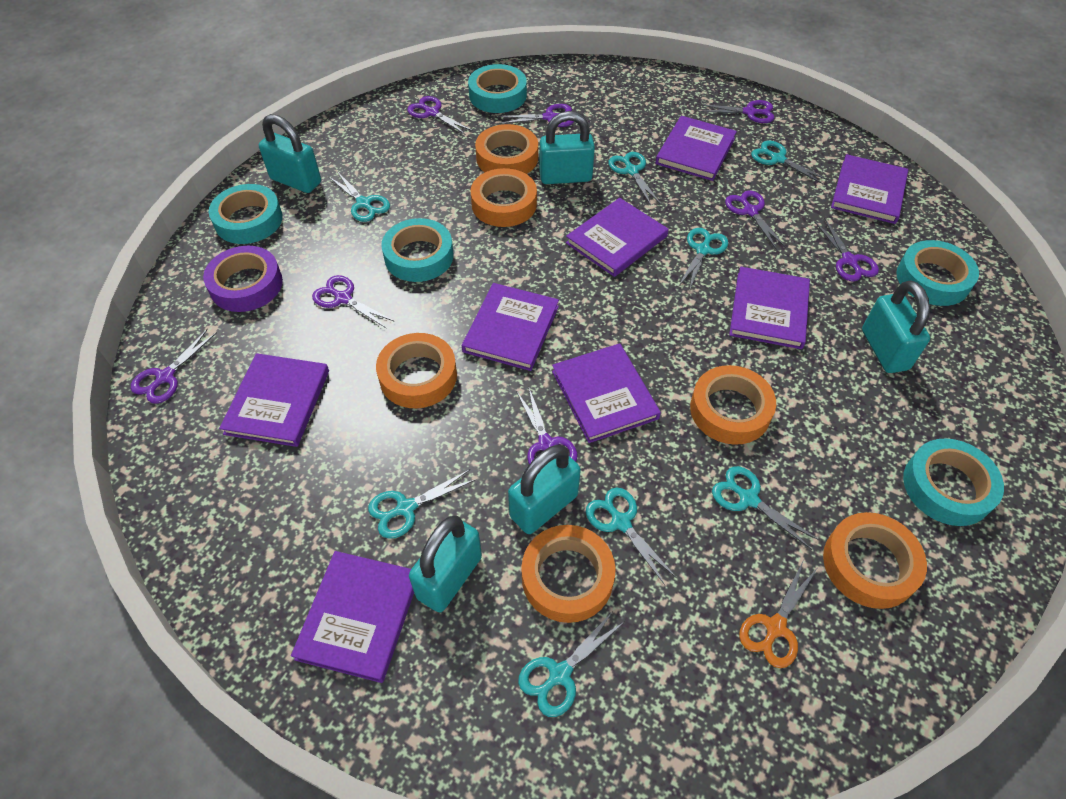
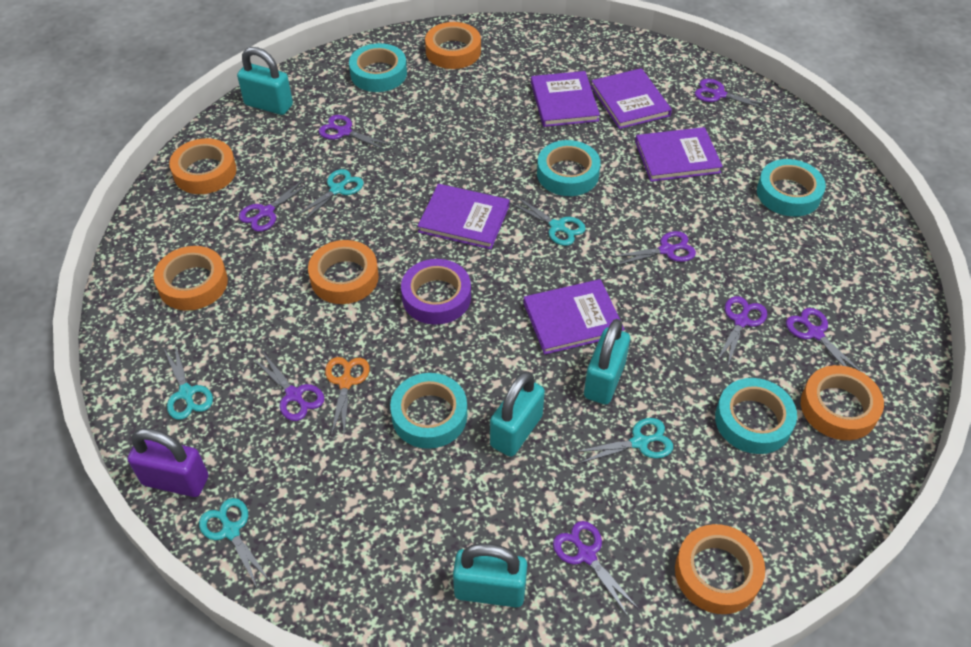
purple book: 8 -> 5
purple padlock: 0 -> 1
turquoise padlock: 5 -> 4
turquoise scissors: 8 -> 5

